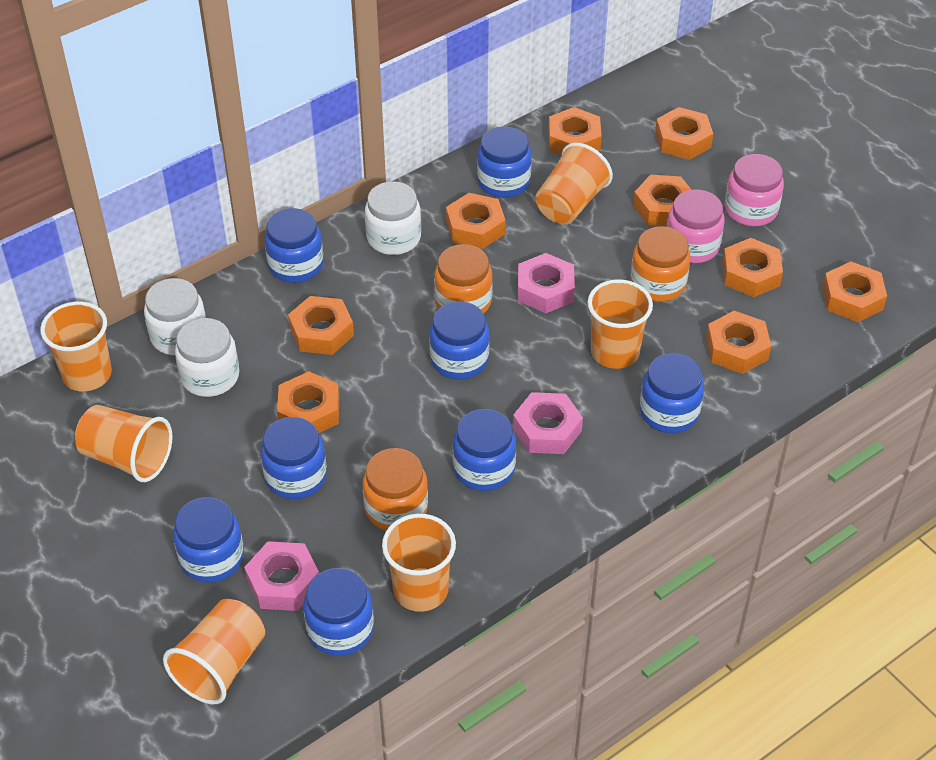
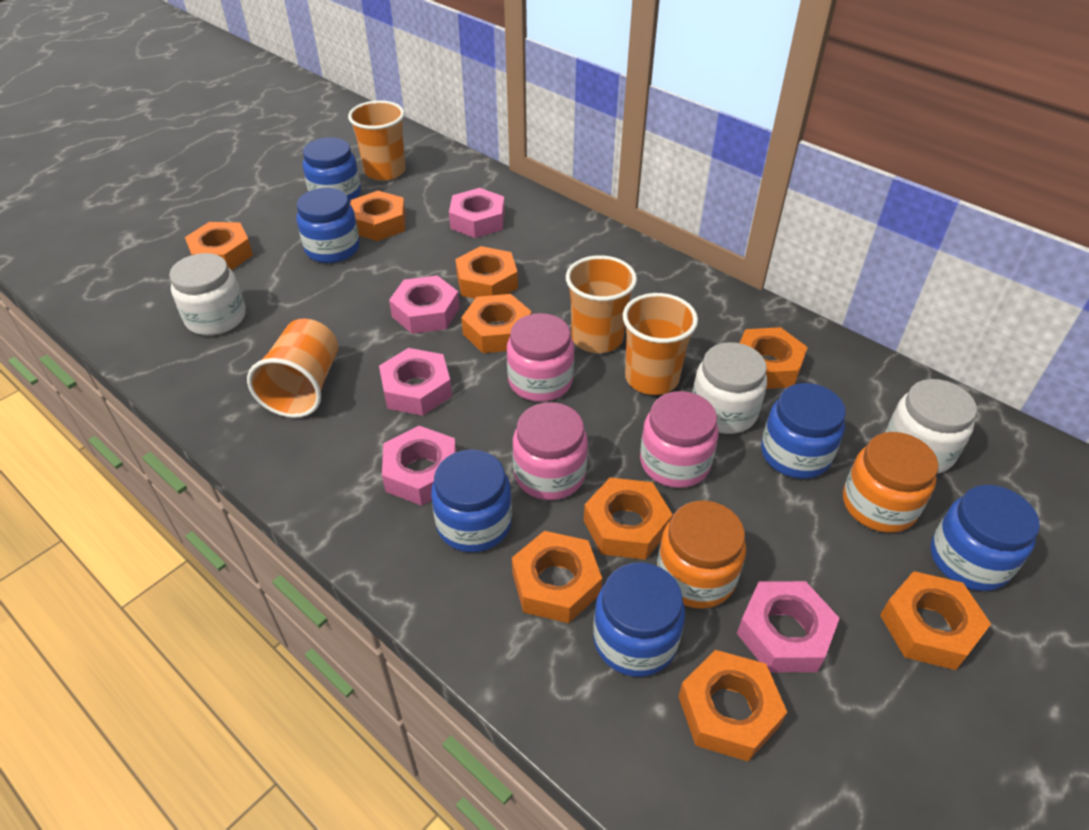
blue jar: 8 -> 6
orange cup: 6 -> 4
orange jar: 3 -> 2
pink jar: 2 -> 3
pink nut: 3 -> 5

